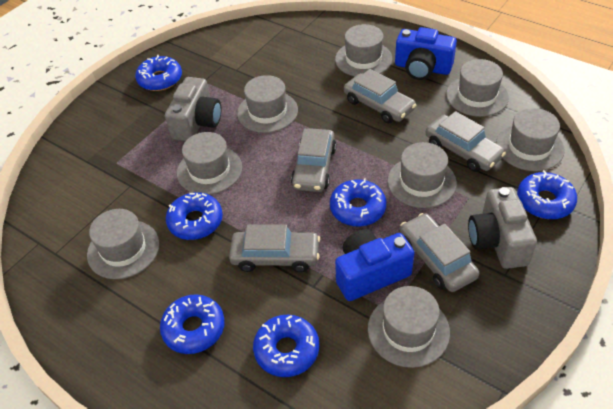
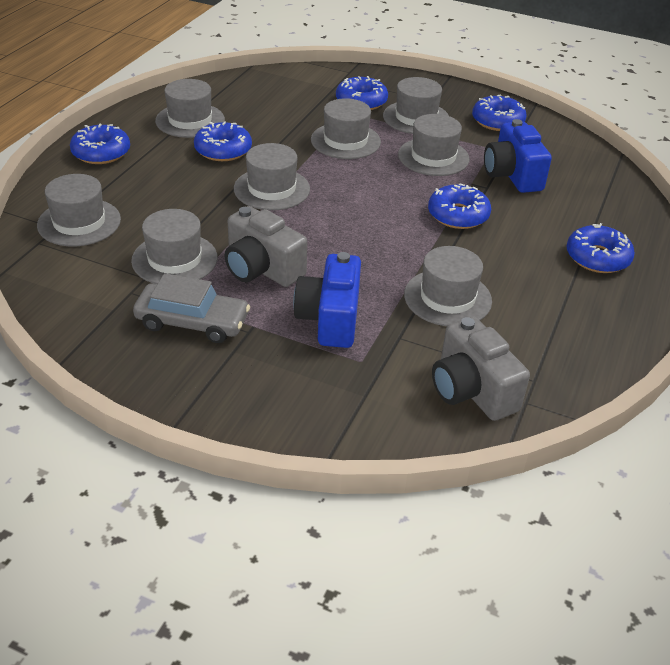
grey car: 5 -> 1

